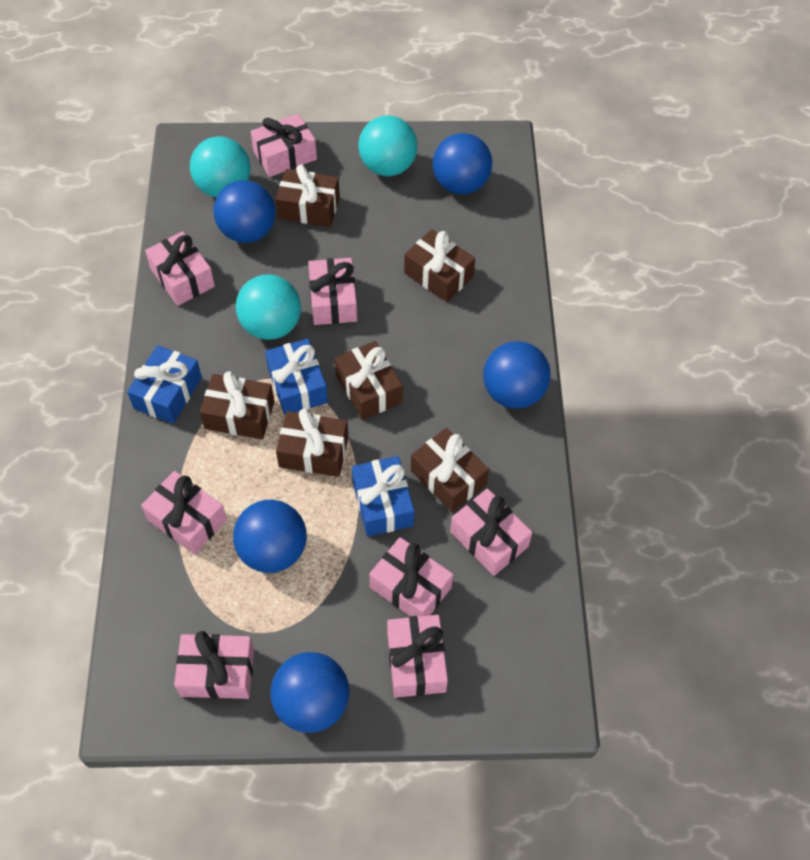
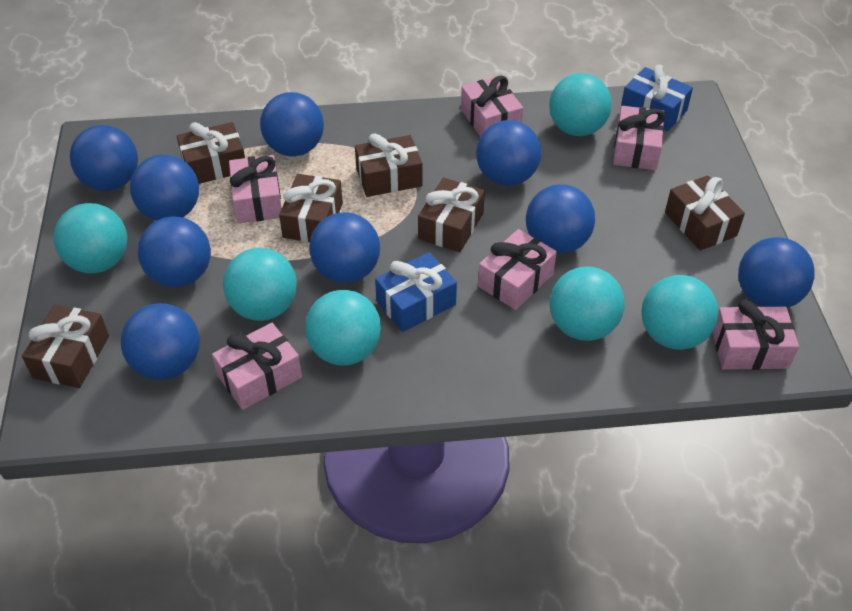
blue ball: 5 -> 9
blue gift: 3 -> 2
pink gift: 8 -> 6
turquoise ball: 3 -> 6

